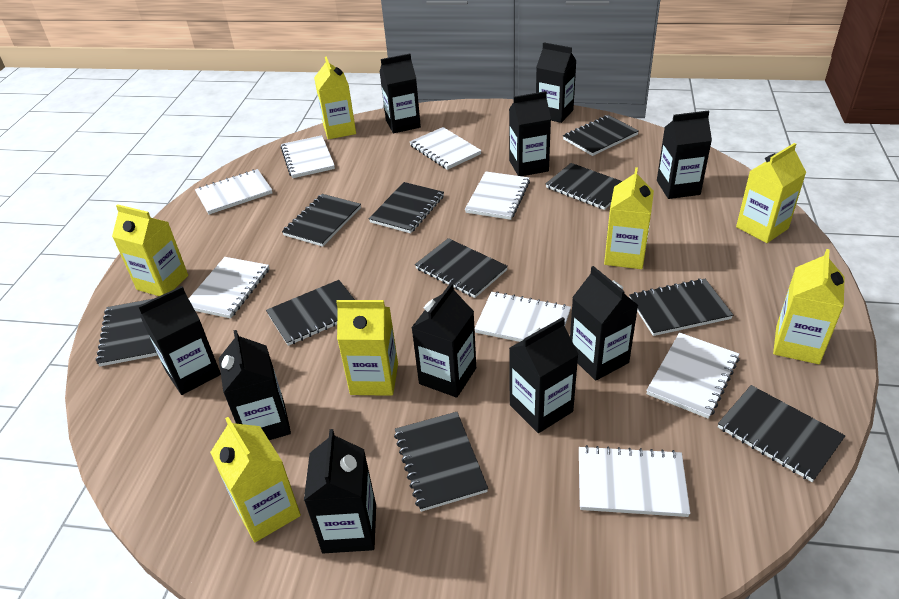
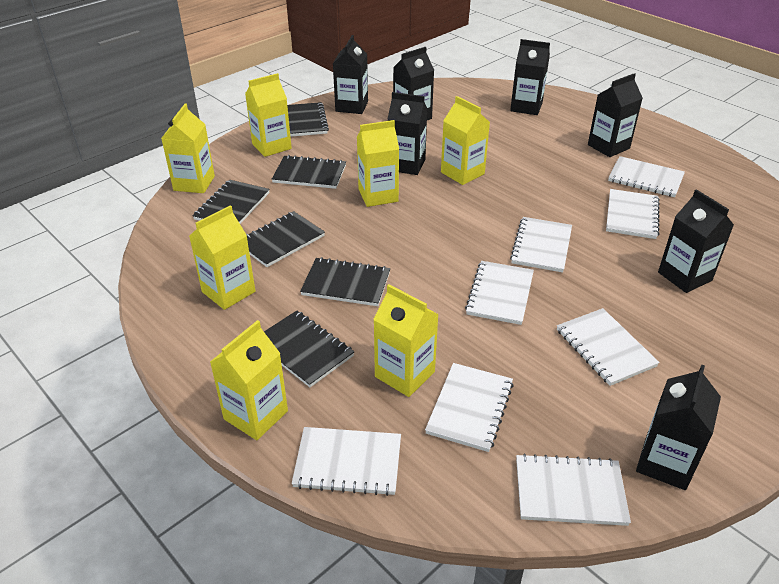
black carton: 10 -> 7
black notebook: 10 -> 6

